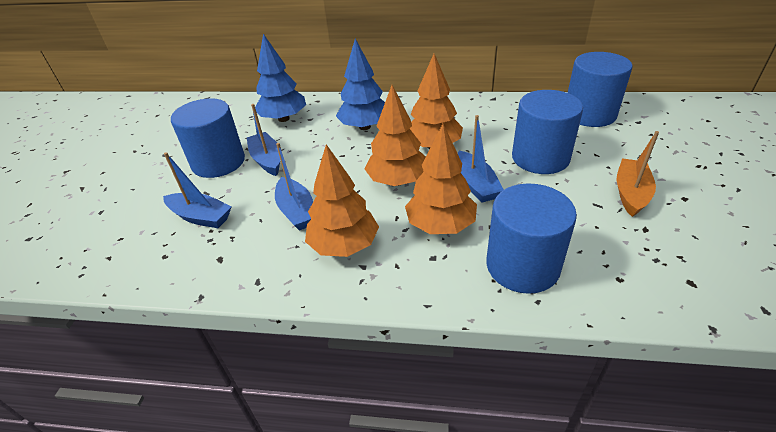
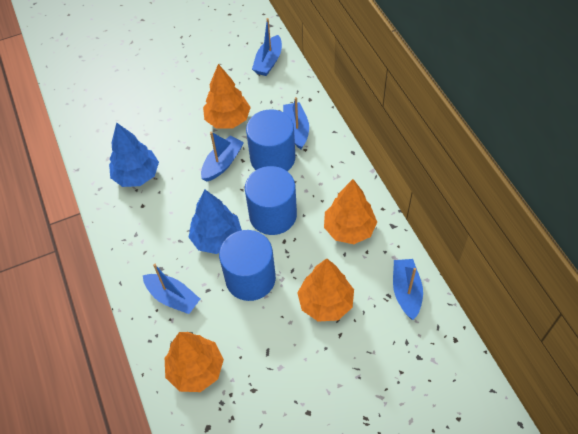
blue boat: 4 -> 5
blue cylinder: 4 -> 3
orange boat: 1 -> 0

